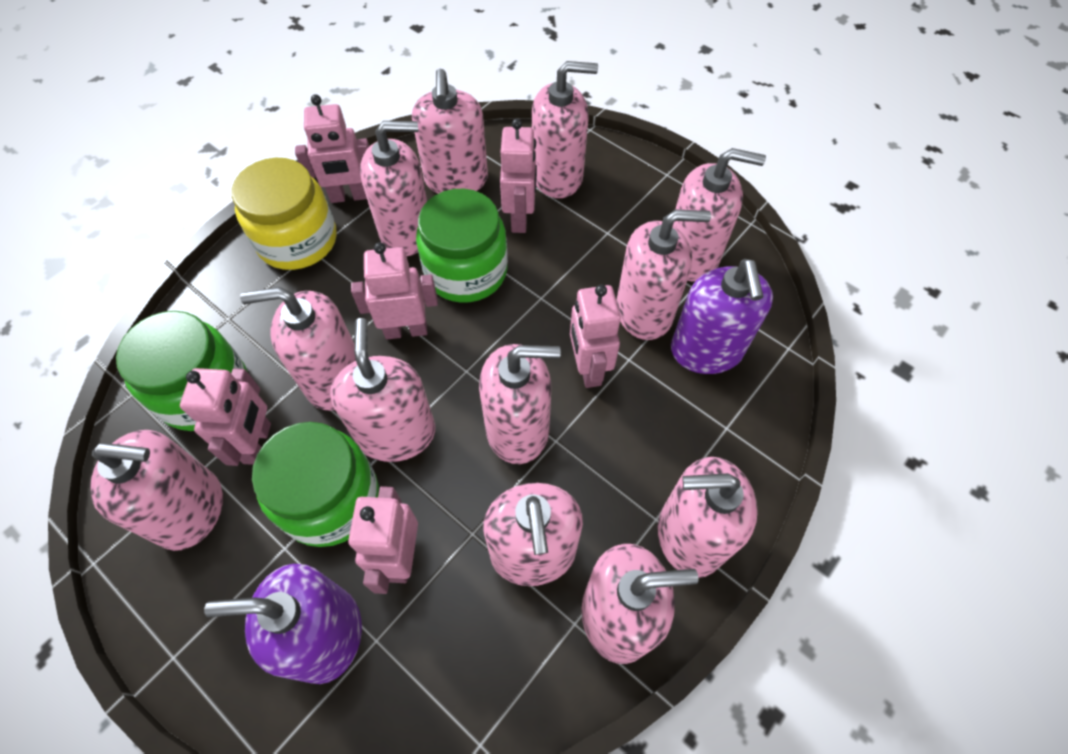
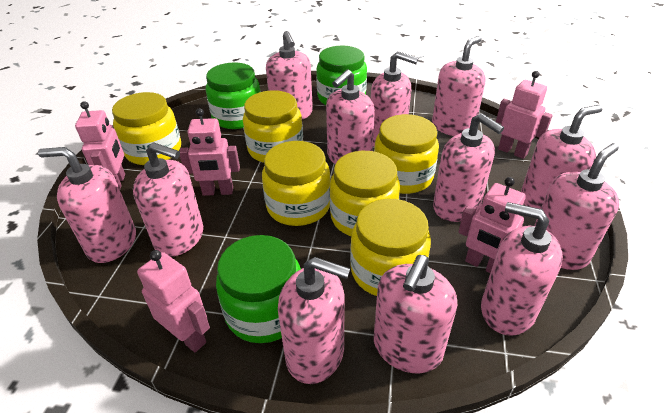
pink robot: 6 -> 5
purple soap dispenser: 2 -> 0
yellow jar: 1 -> 6

